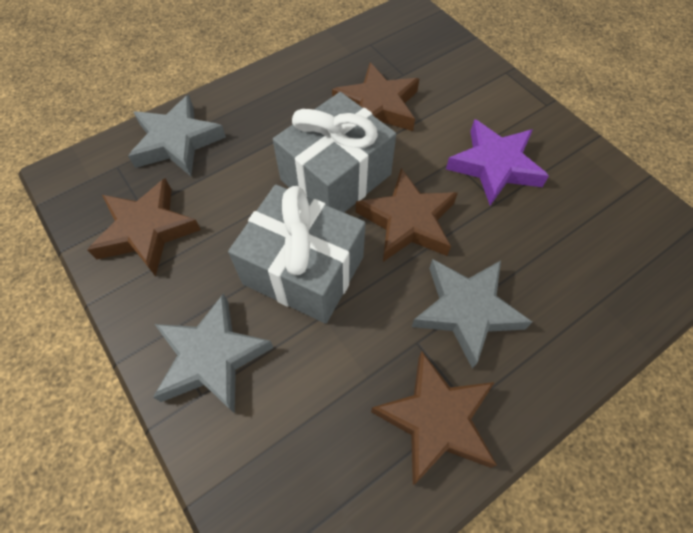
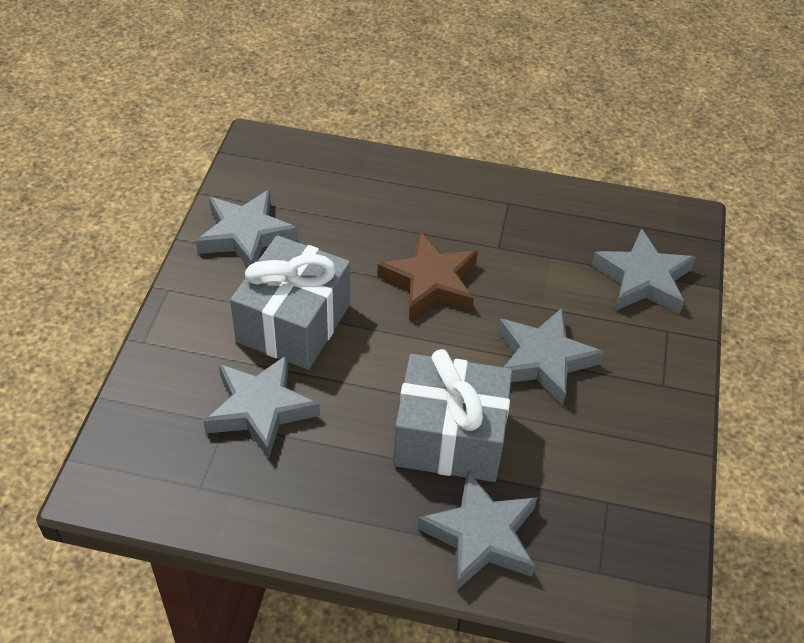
brown star: 4 -> 1
grey star: 3 -> 5
purple star: 1 -> 0

